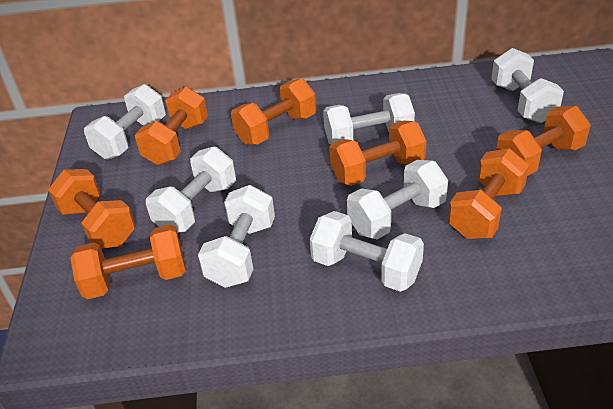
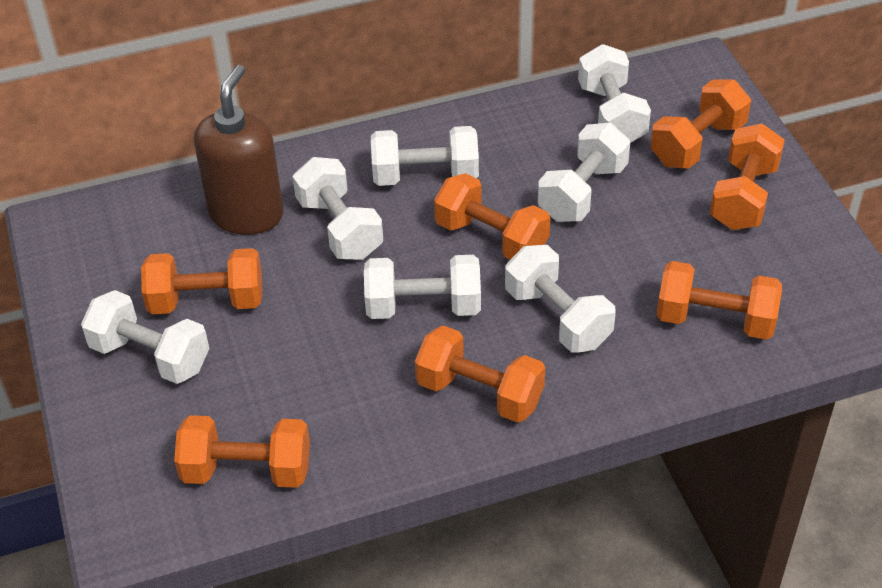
brown soap dispenser: 0 -> 1

